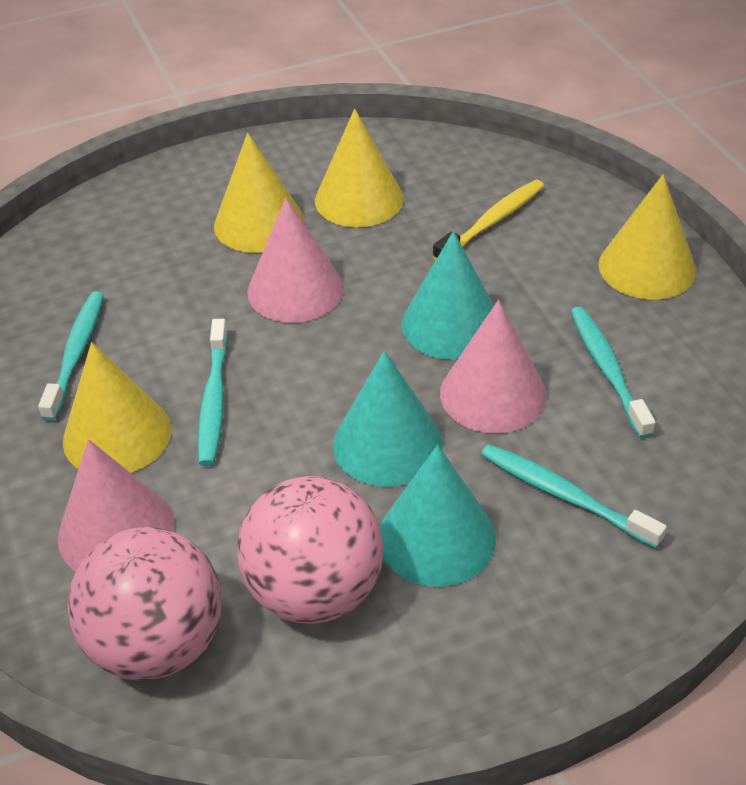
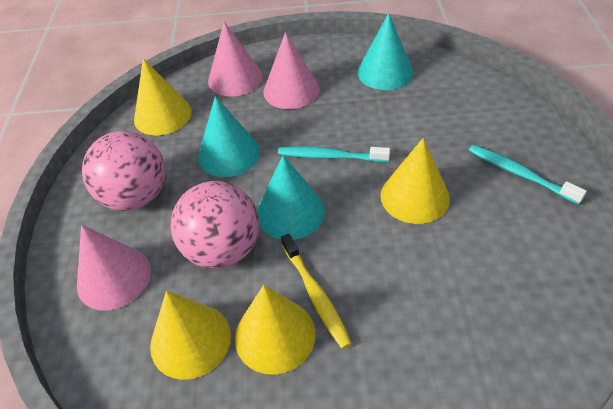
turquoise toothbrush: 4 -> 2

